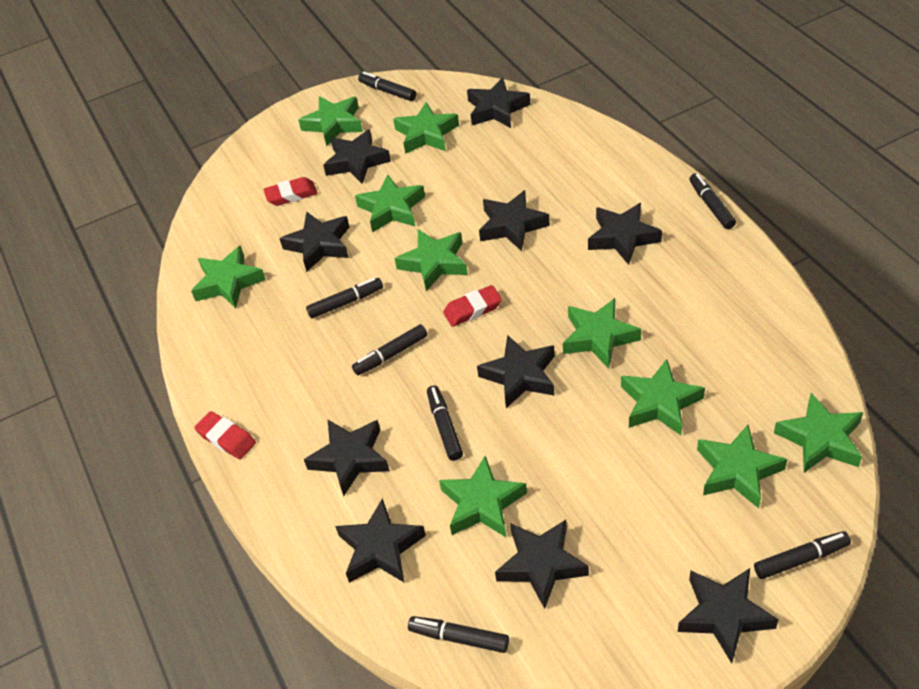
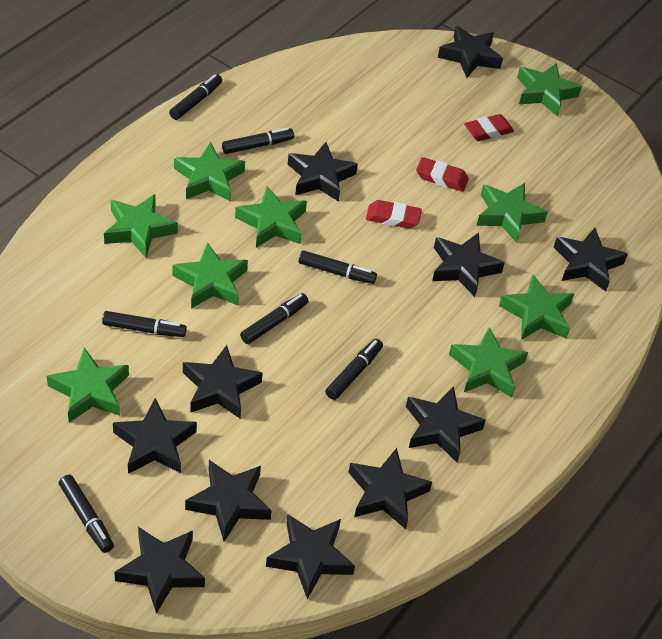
black star: 10 -> 11
green star: 10 -> 9

